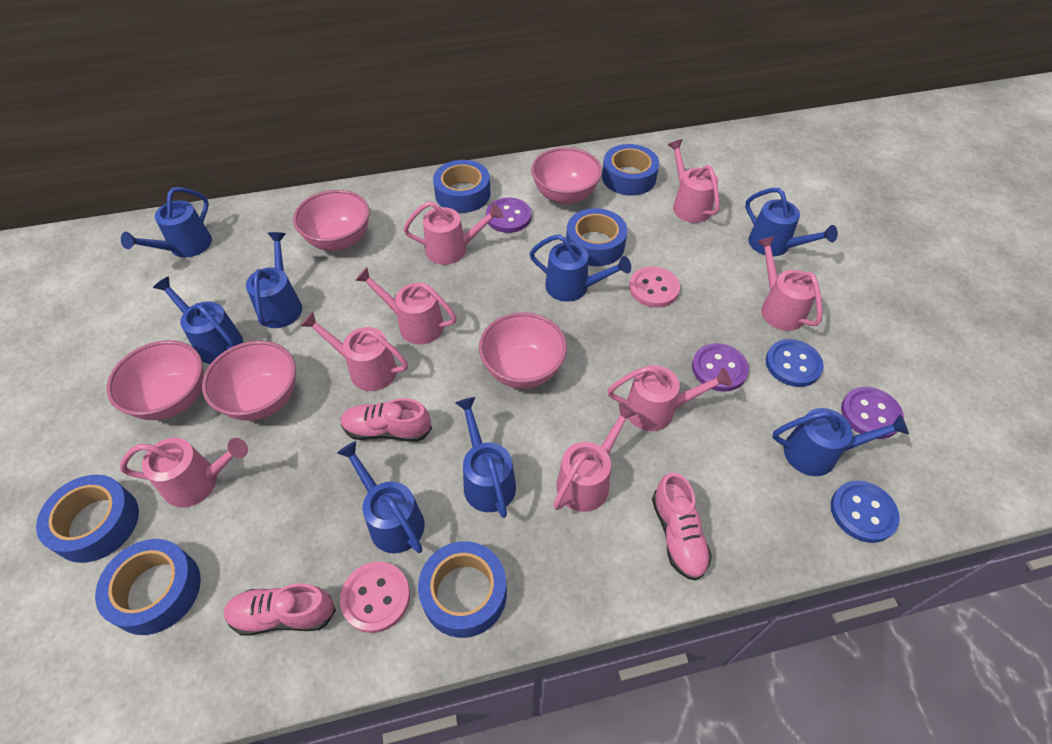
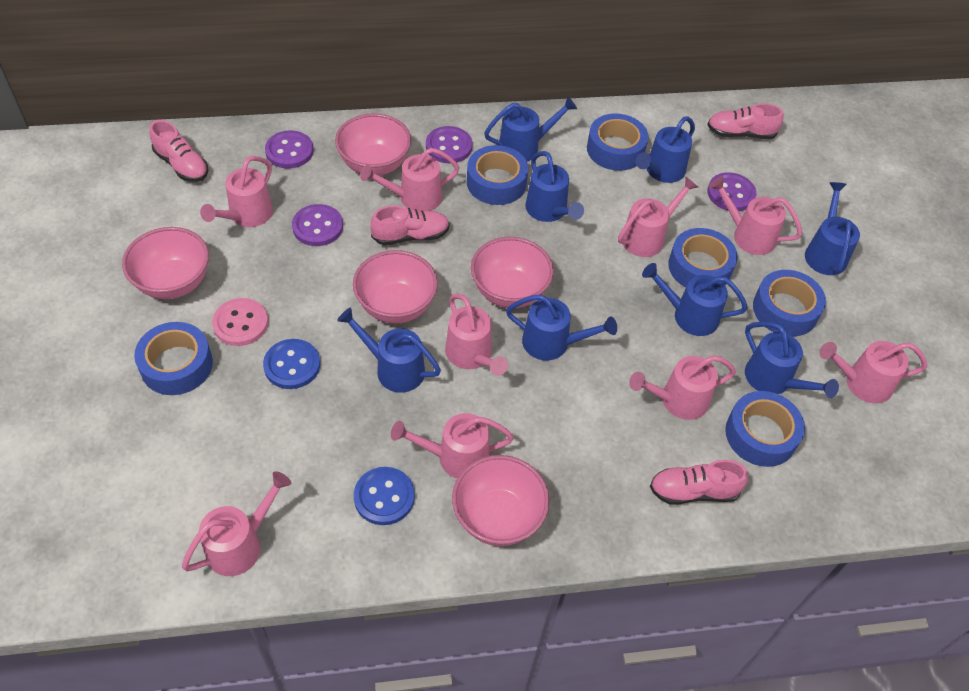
pink button: 2 -> 1
pink shoe: 3 -> 4
pink watering can: 8 -> 9
purple button: 3 -> 4

